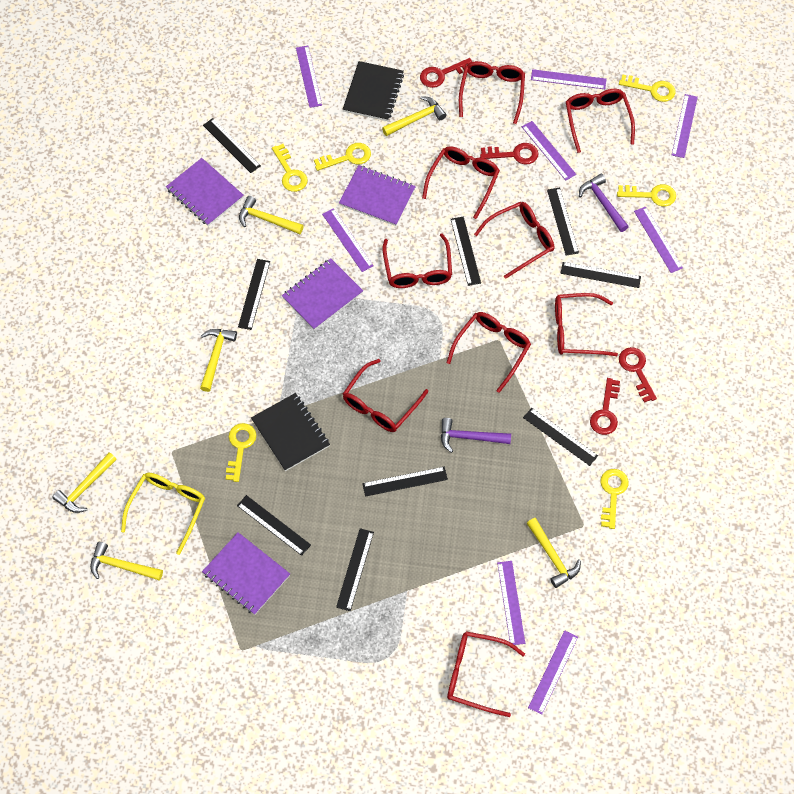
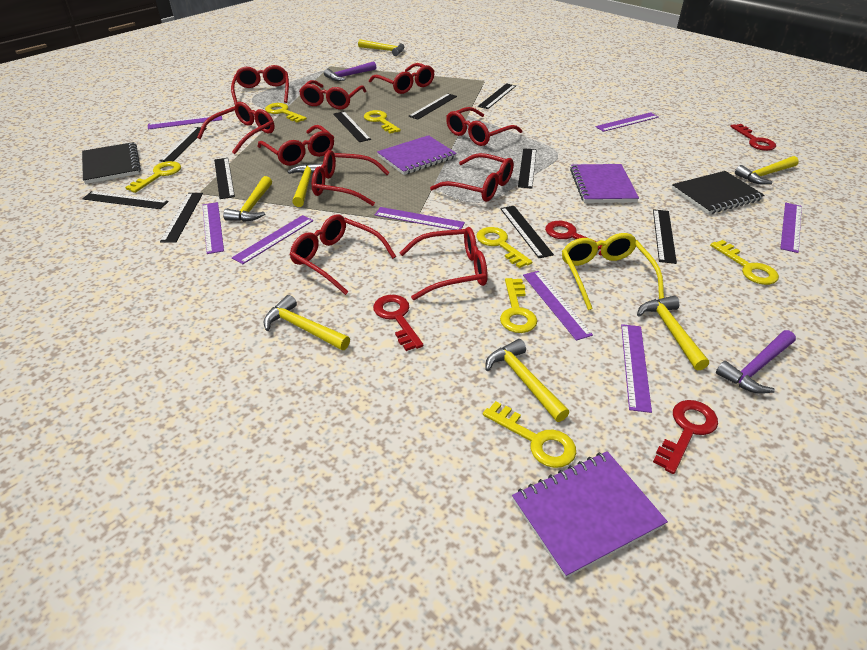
black ruler: 9 -> 10
purple notebook: 4 -> 3
red glasses: 9 -> 10
yellow hammer: 6 -> 7
yellow key: 6 -> 7

